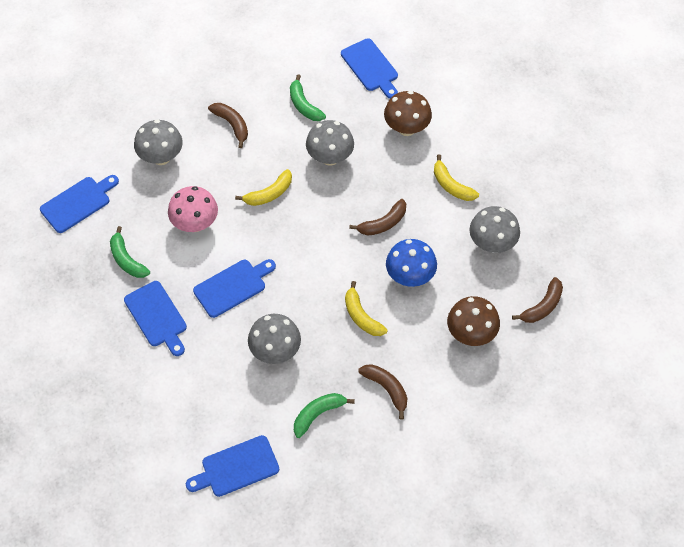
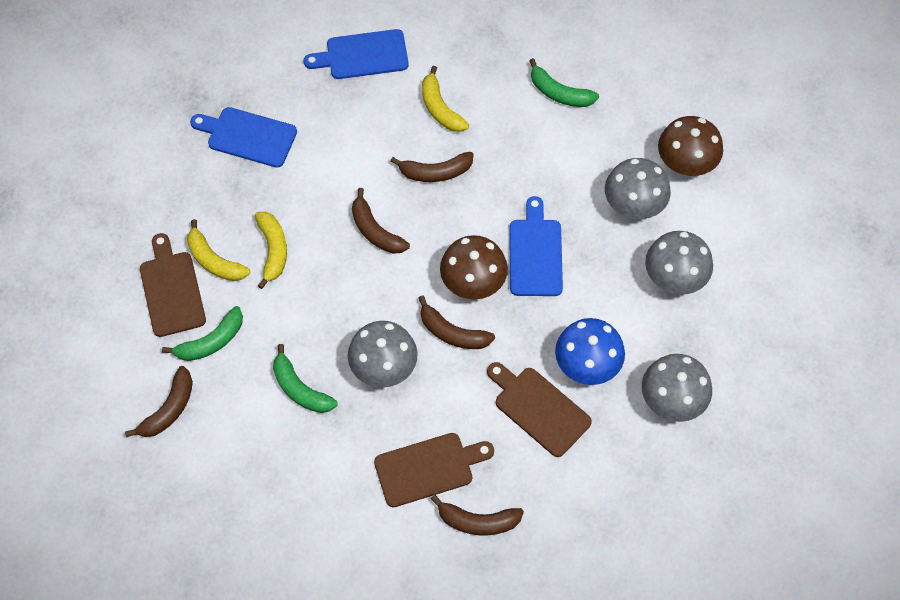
blue cutting board: 5 -> 3
brown banana: 4 -> 5
brown cutting board: 0 -> 3
pink mushroom: 1 -> 0

